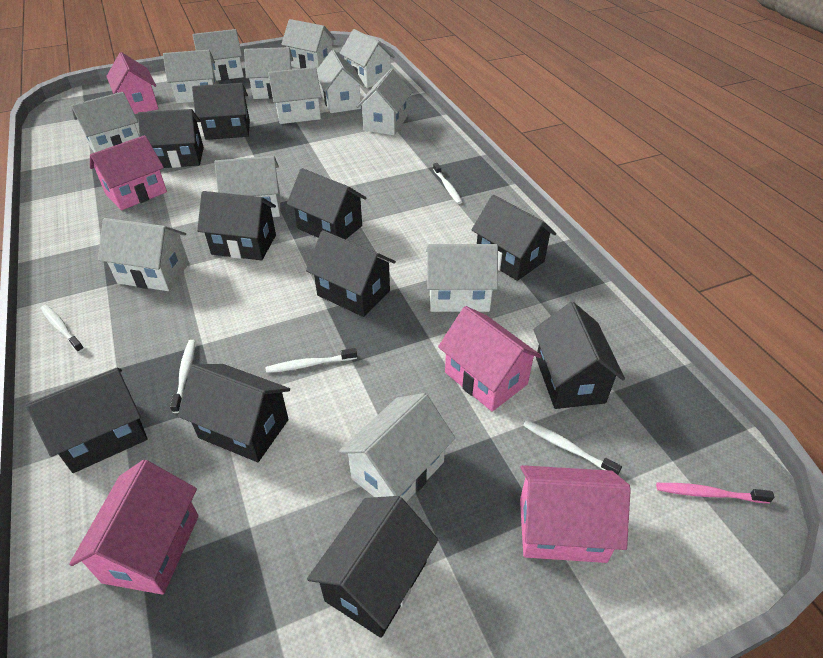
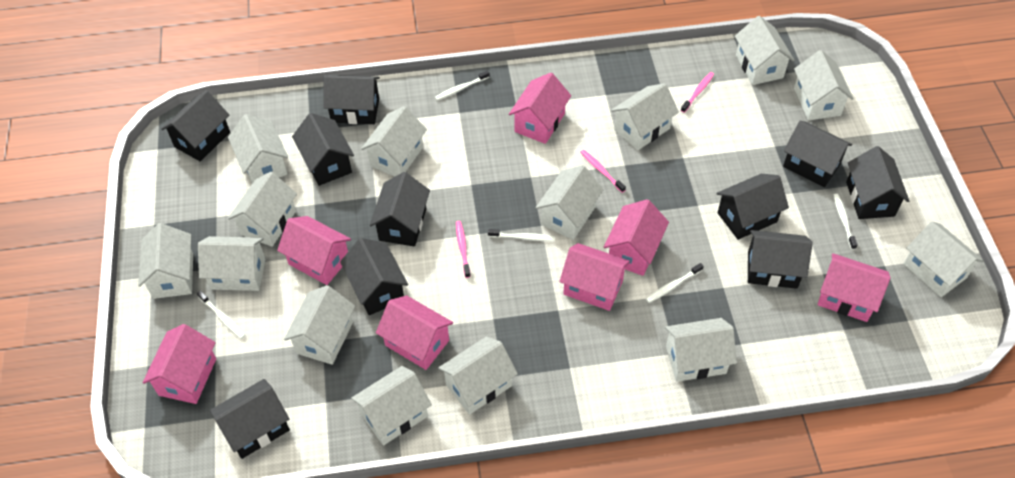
pink house: 5 -> 7
pink toothbrush: 1 -> 3
white house: 13 -> 14

